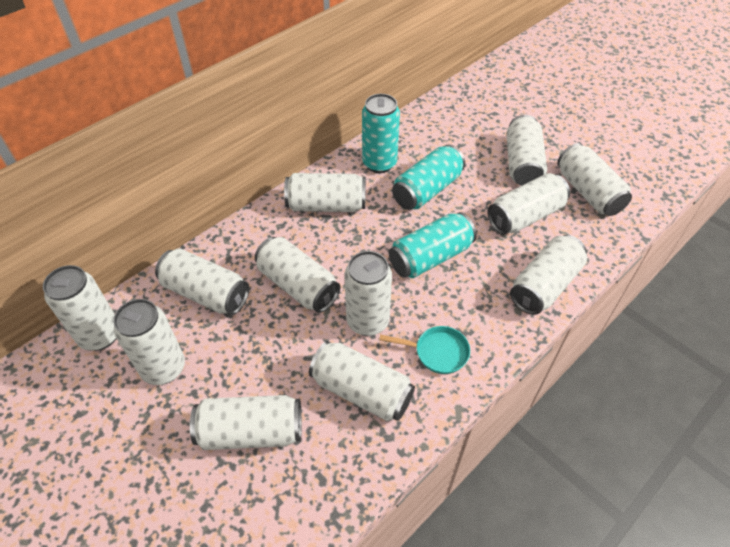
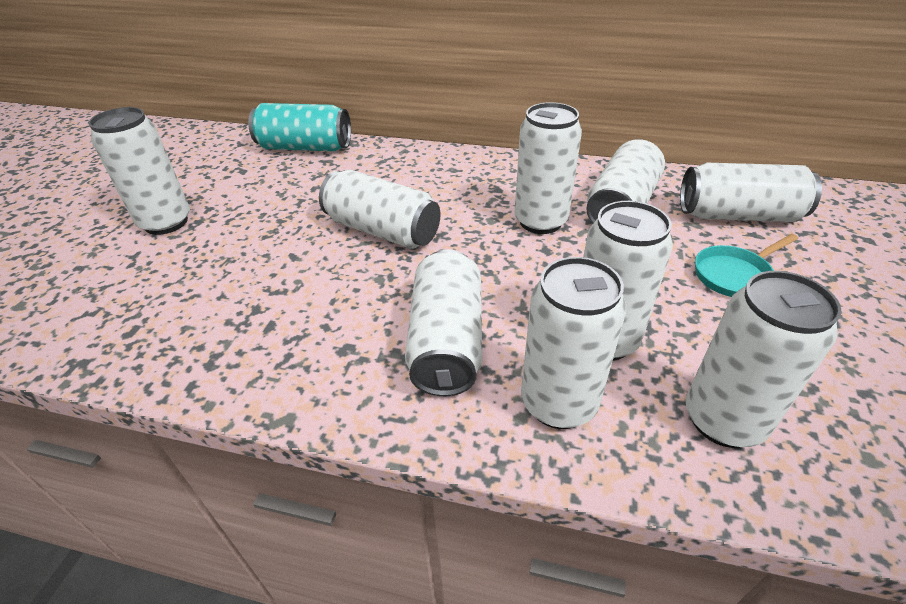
turquoise can: 3 -> 1
white can: 12 -> 9

